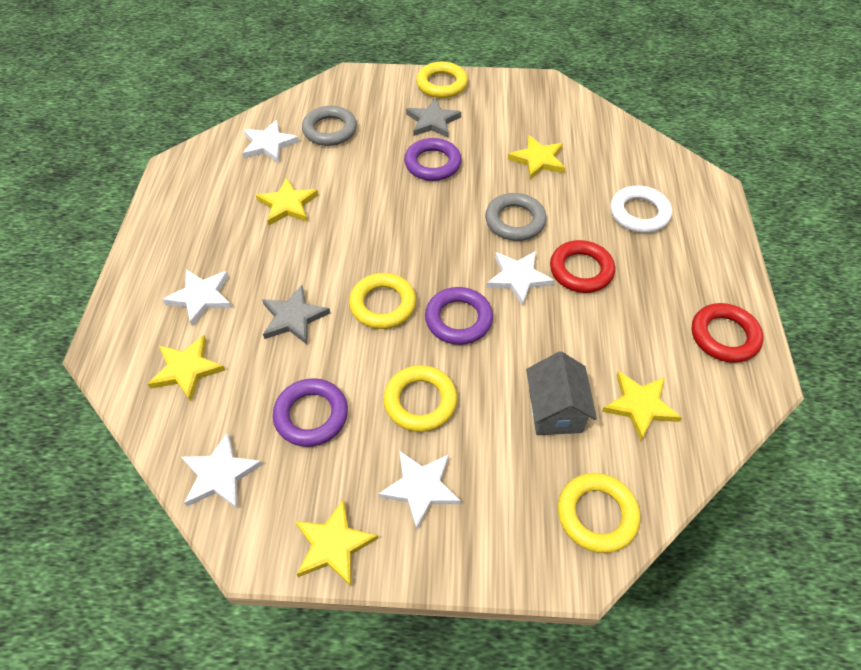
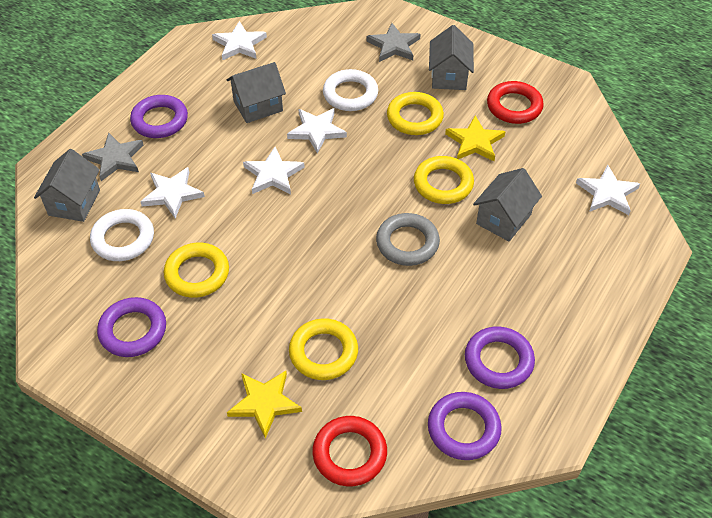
grey house: 1 -> 4
grey ring: 2 -> 1
purple ring: 3 -> 4
white ring: 1 -> 2
yellow star: 5 -> 2

